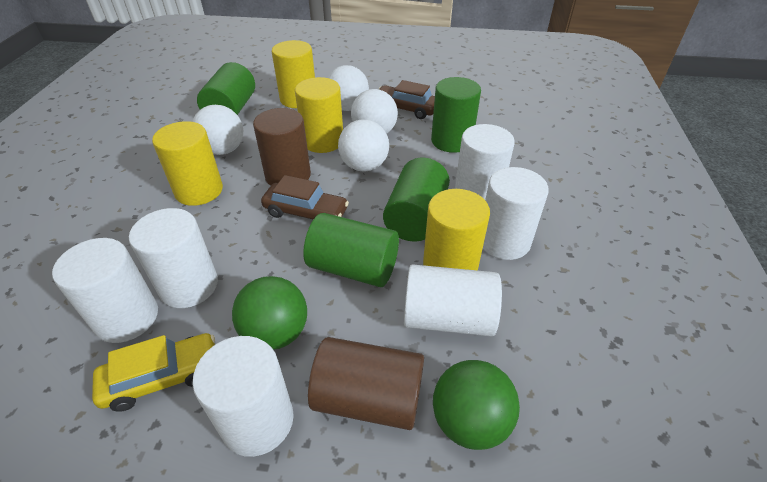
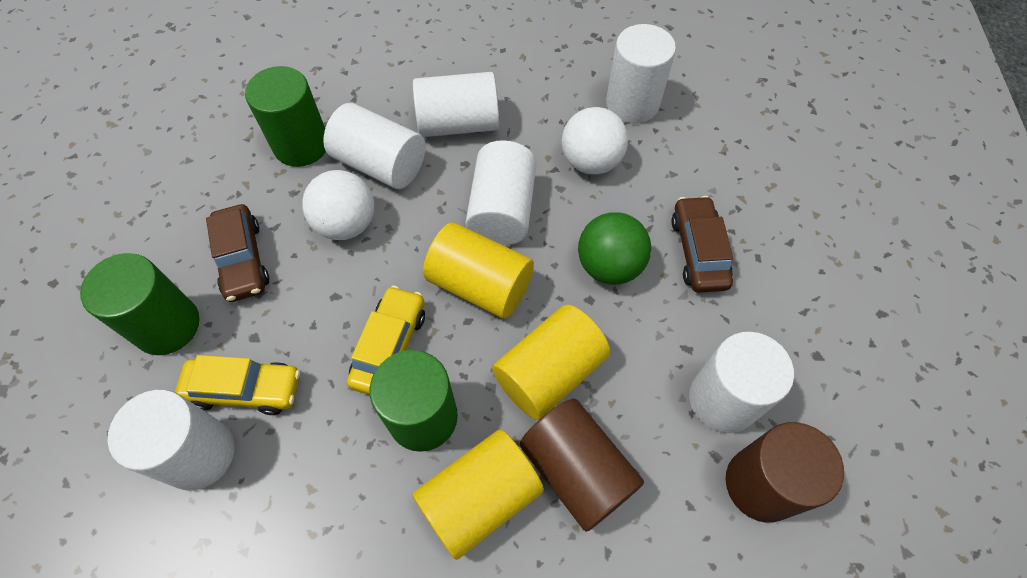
green ball: 2 -> 1
green cylinder: 4 -> 3
white ball: 4 -> 2
yellow car: 1 -> 2
yellow cylinder: 4 -> 3

